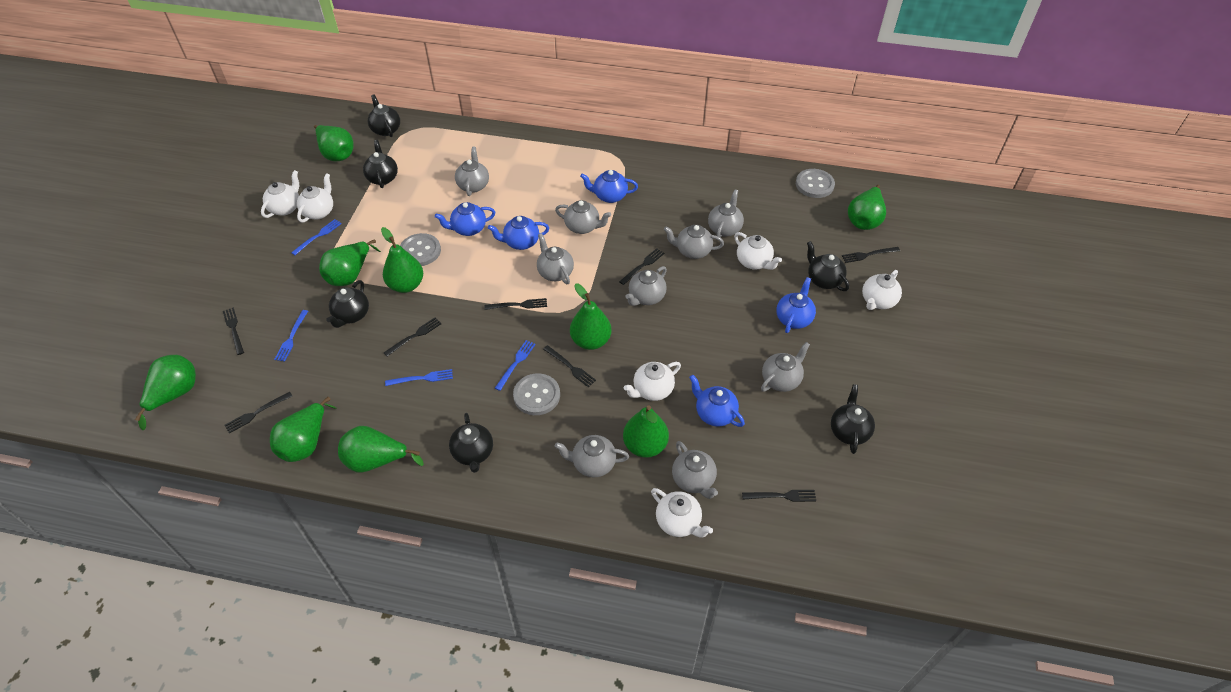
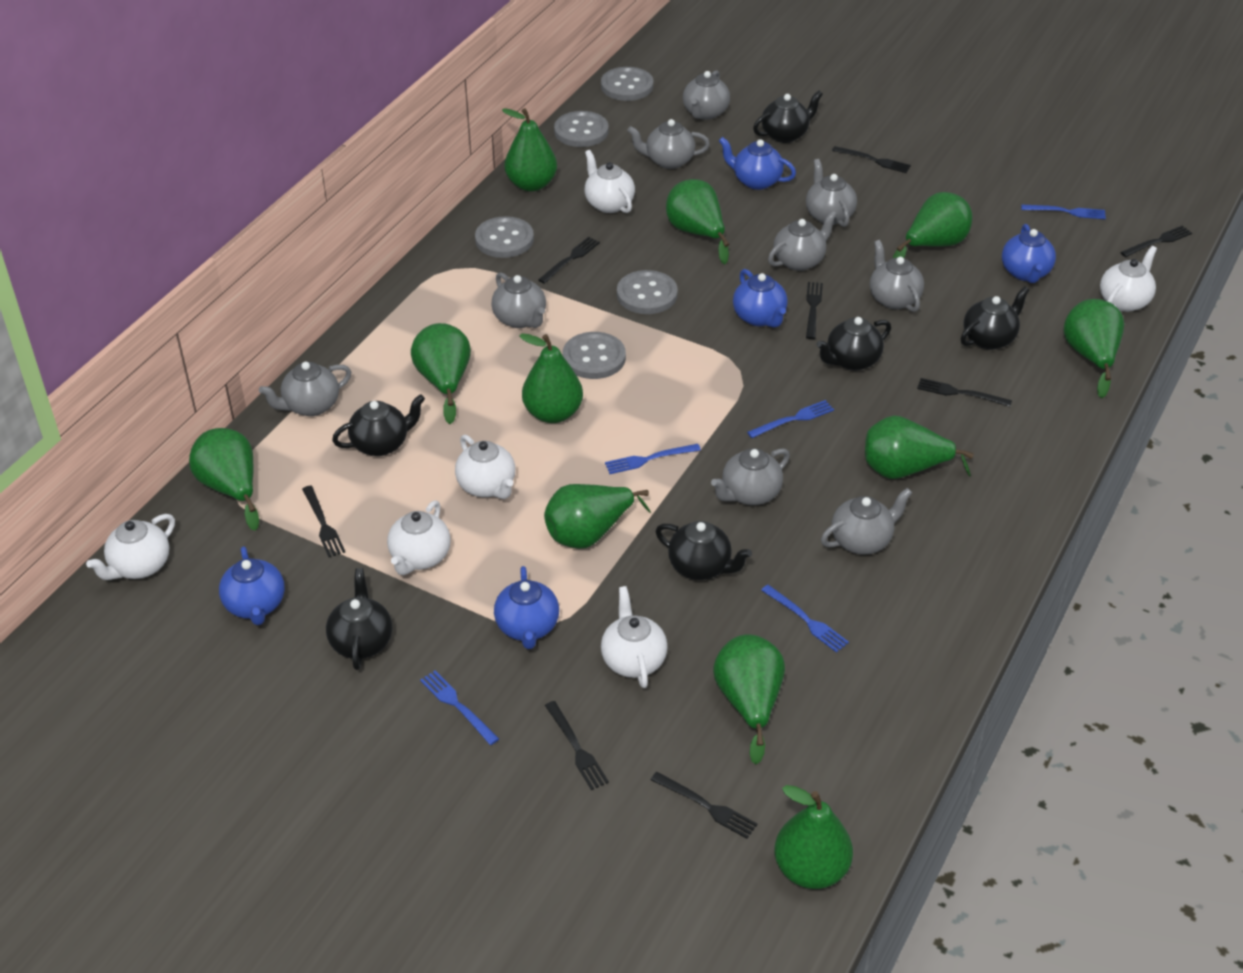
blue fork: 4 -> 5
green pear: 9 -> 11
grey button: 3 -> 5

